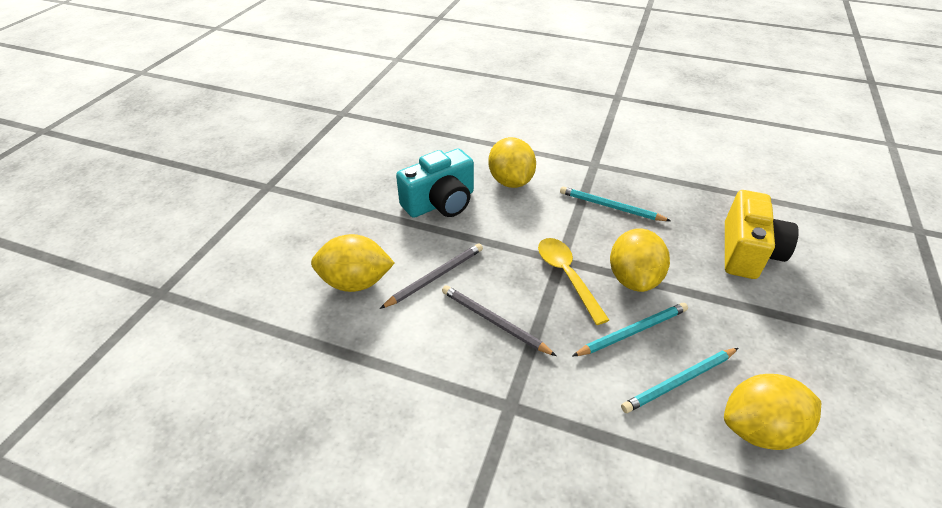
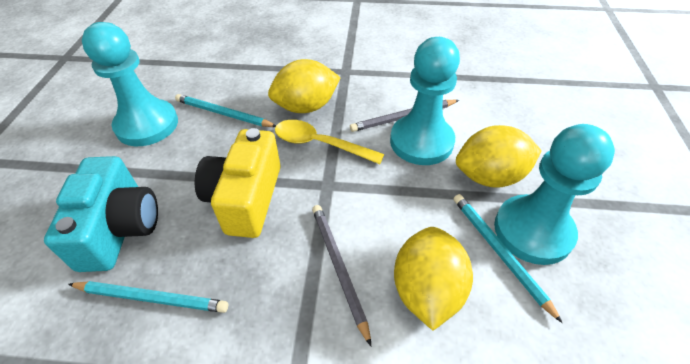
turquoise pawn: 0 -> 3
yellow lemon: 4 -> 3

